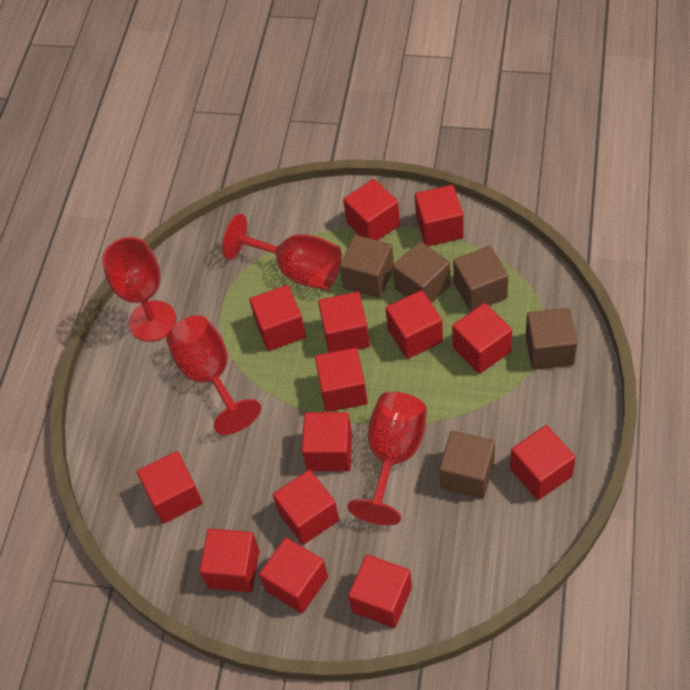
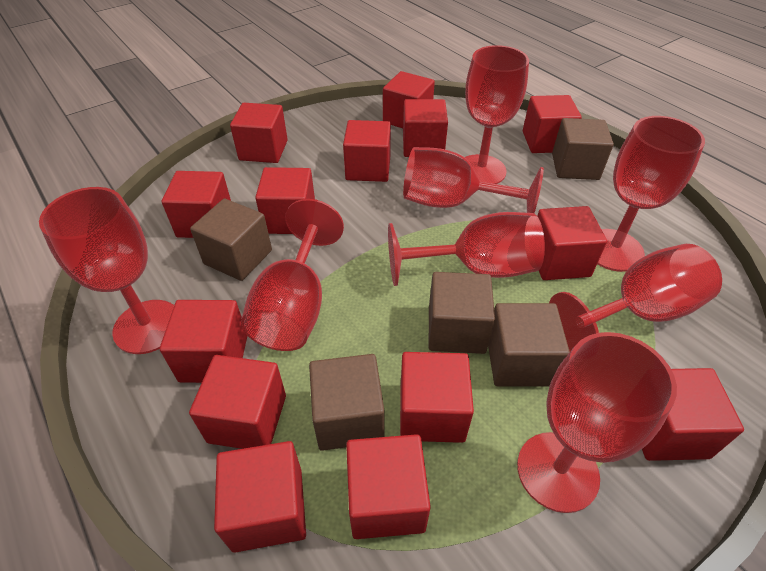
red goblet: 4 -> 8

